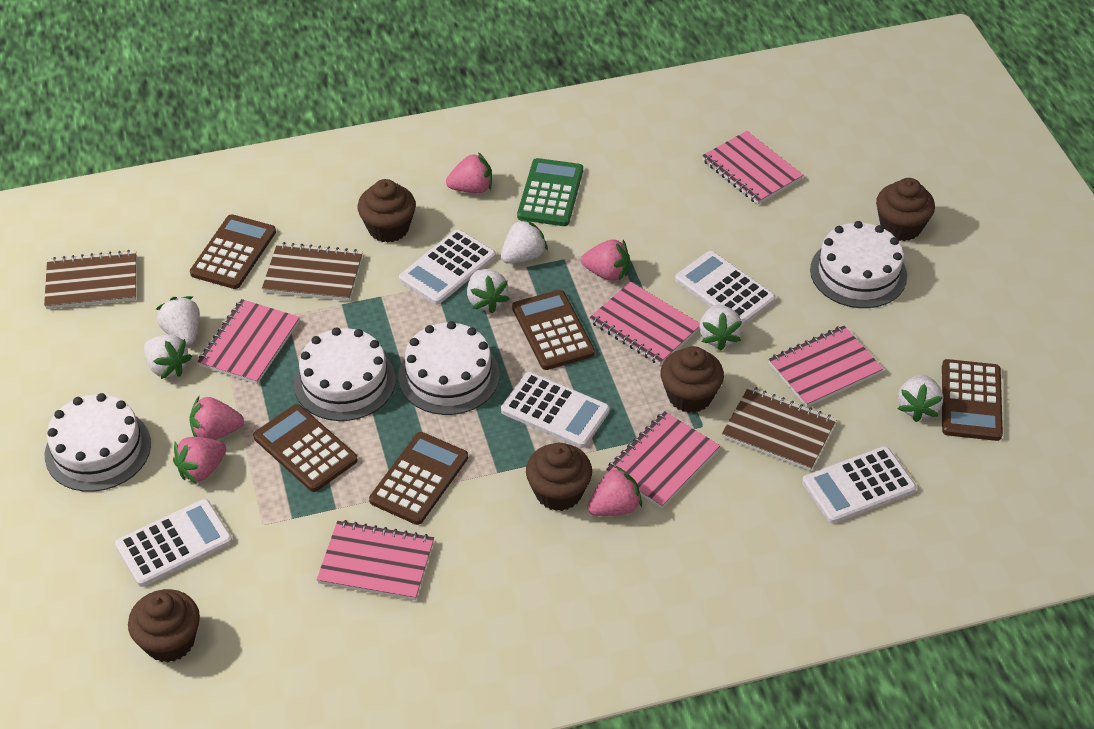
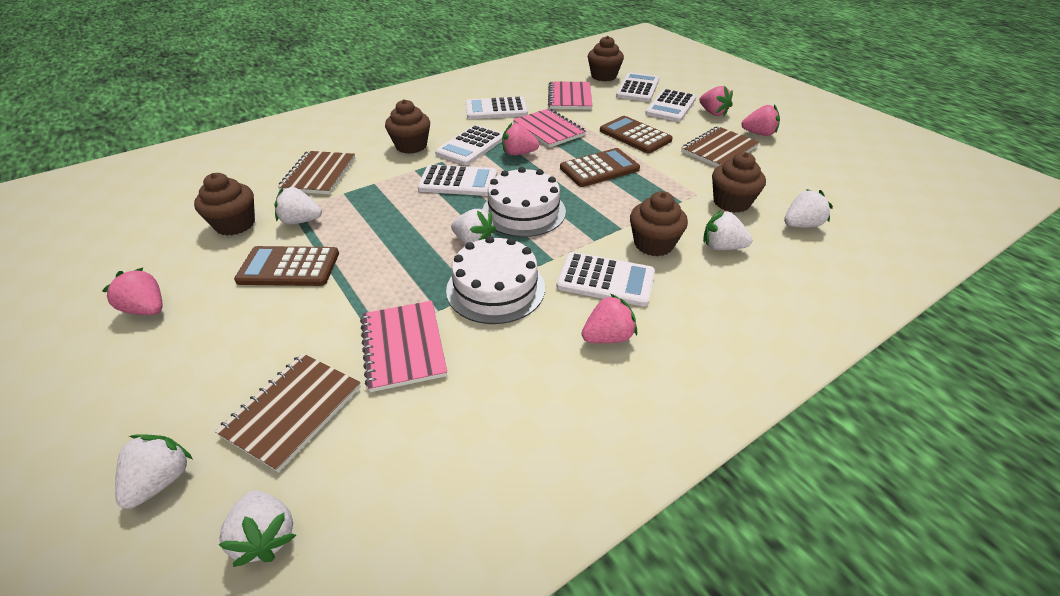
brown calculator: 5 -> 3
green calculator: 1 -> 0
pink notebook: 6 -> 3
white cake: 4 -> 2
white calculator: 5 -> 6

